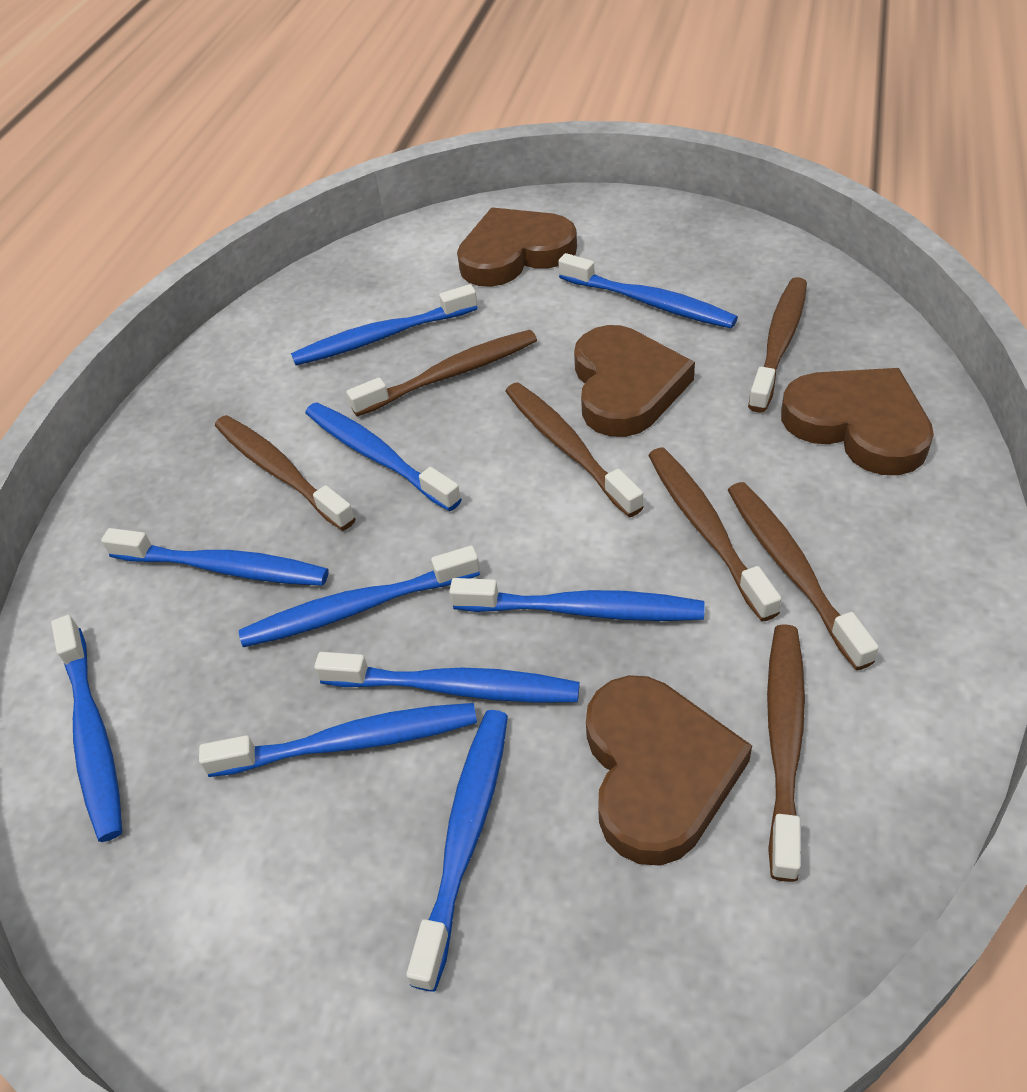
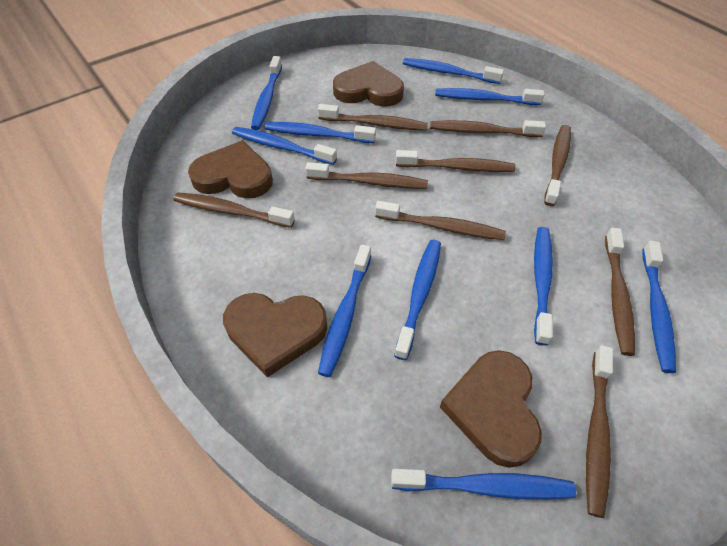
brown toothbrush: 7 -> 9

